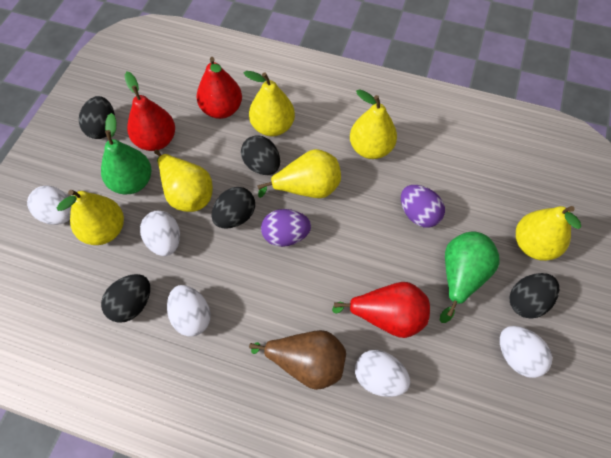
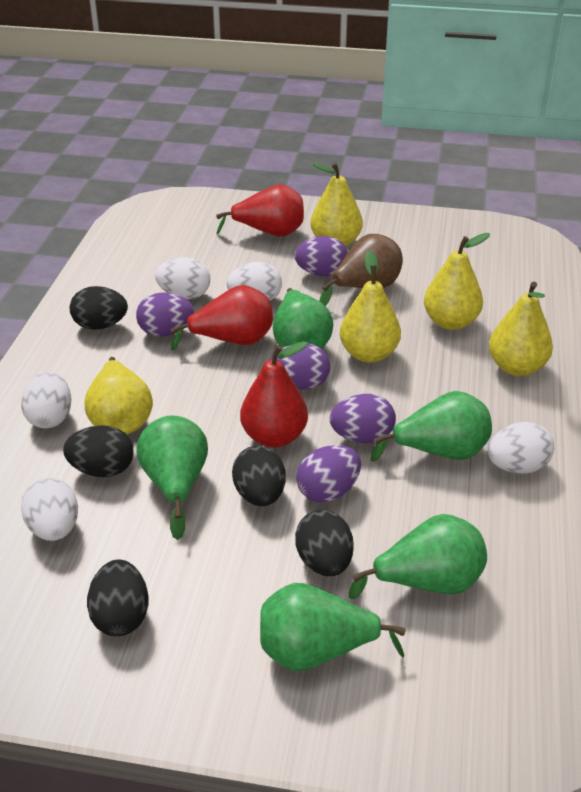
green pear: 2 -> 5
purple egg: 2 -> 5
yellow pear: 6 -> 5

